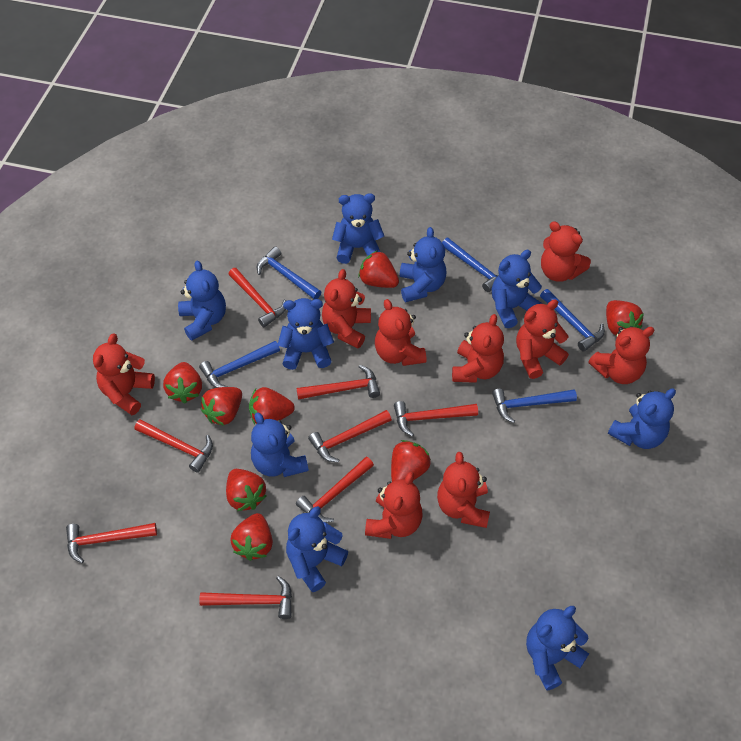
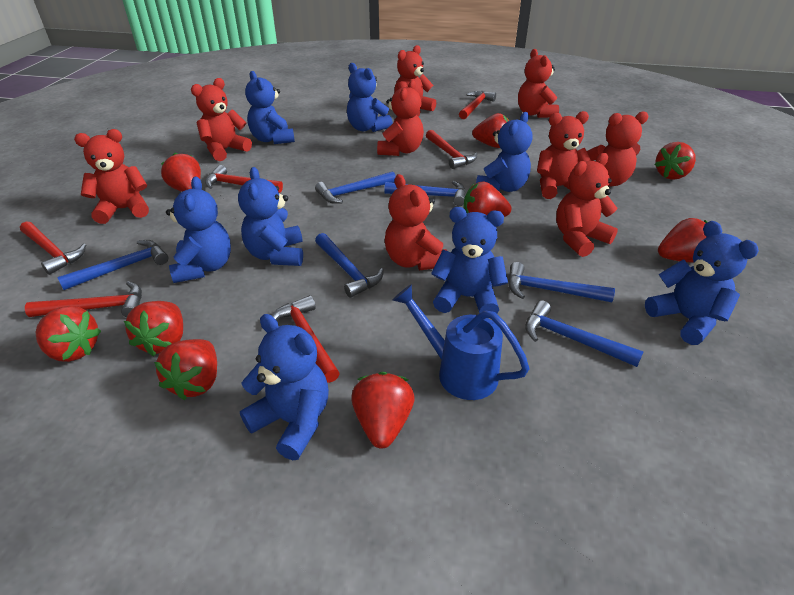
blue hammer: 5 -> 6
blue teddy bear: 9 -> 8
blue watering can: 0 -> 1
red hammer: 8 -> 6
red strawberry: 8 -> 9

